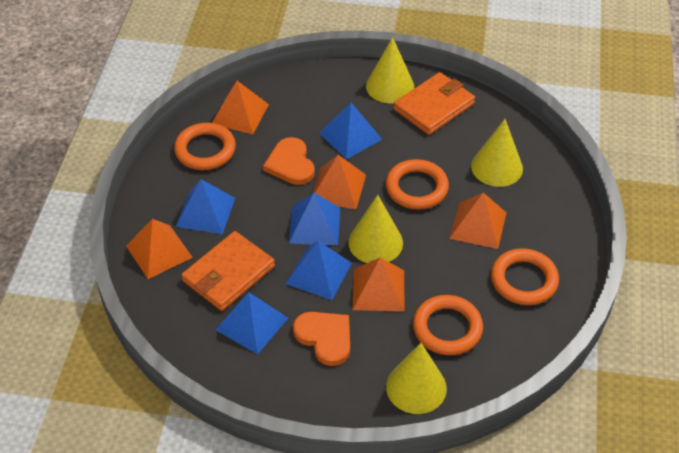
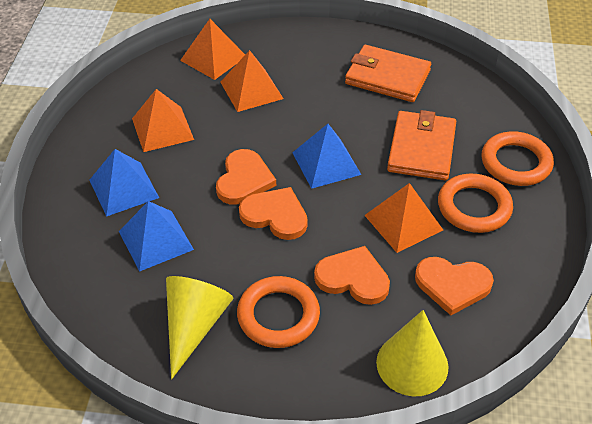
blue pyramid: 5 -> 3
orange heart: 2 -> 4
orange pyramid: 5 -> 4
orange ring: 4 -> 3
yellow cone: 4 -> 2

